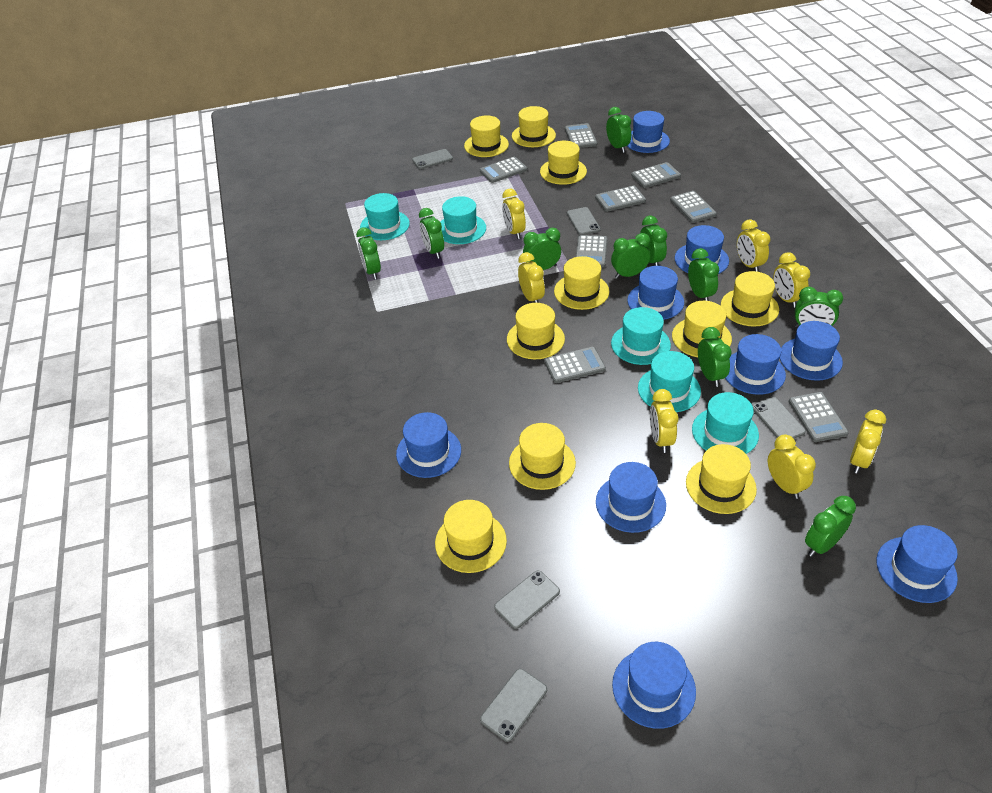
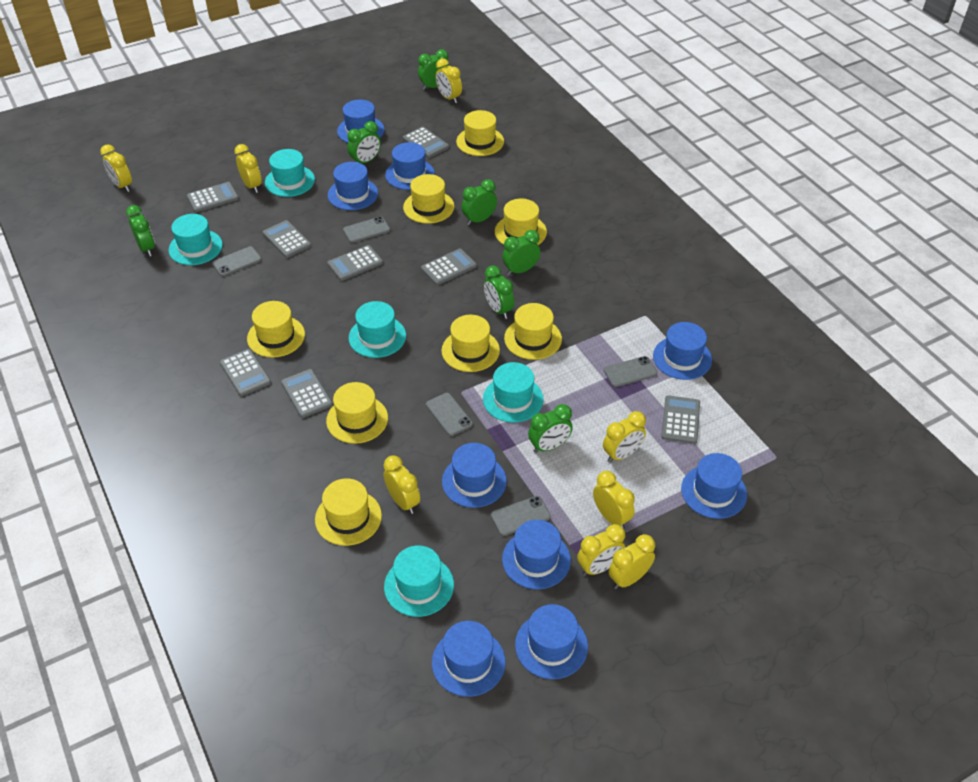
green clock: 10 -> 7
yellow clock: 7 -> 8
yellow hat: 10 -> 8

